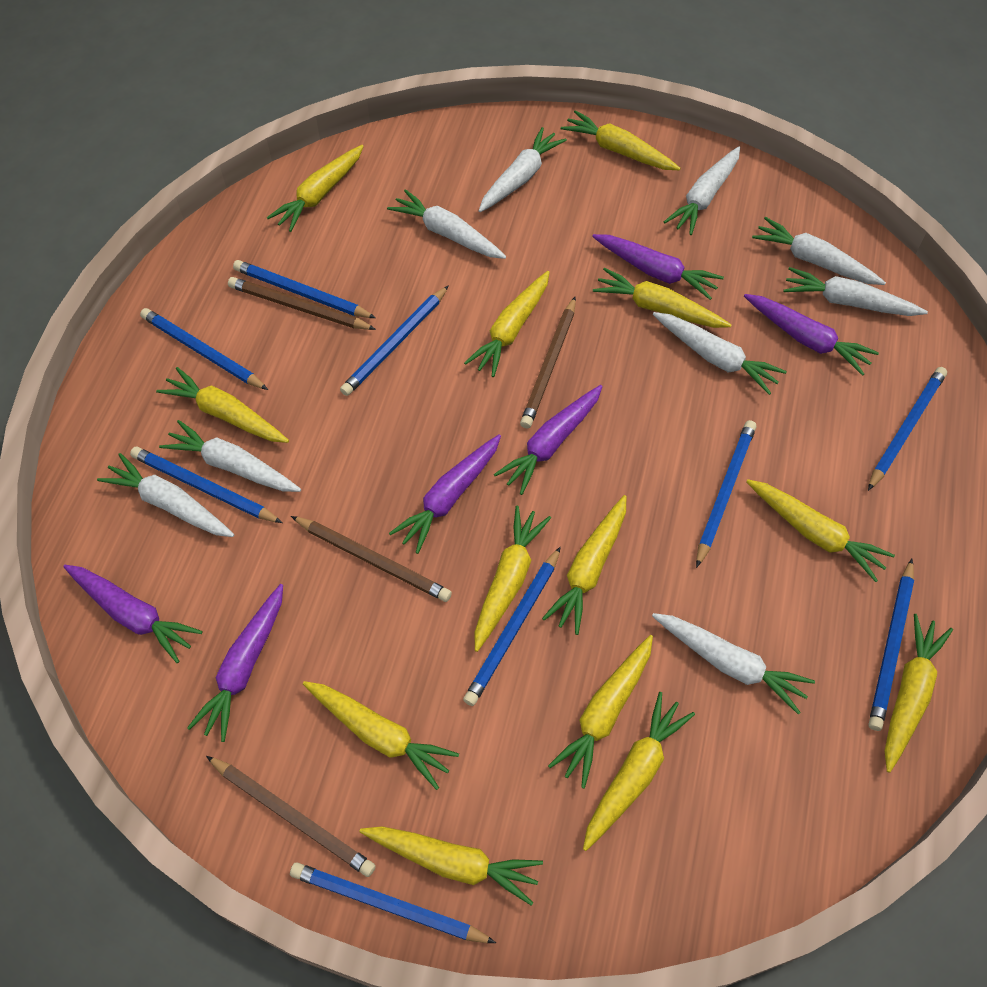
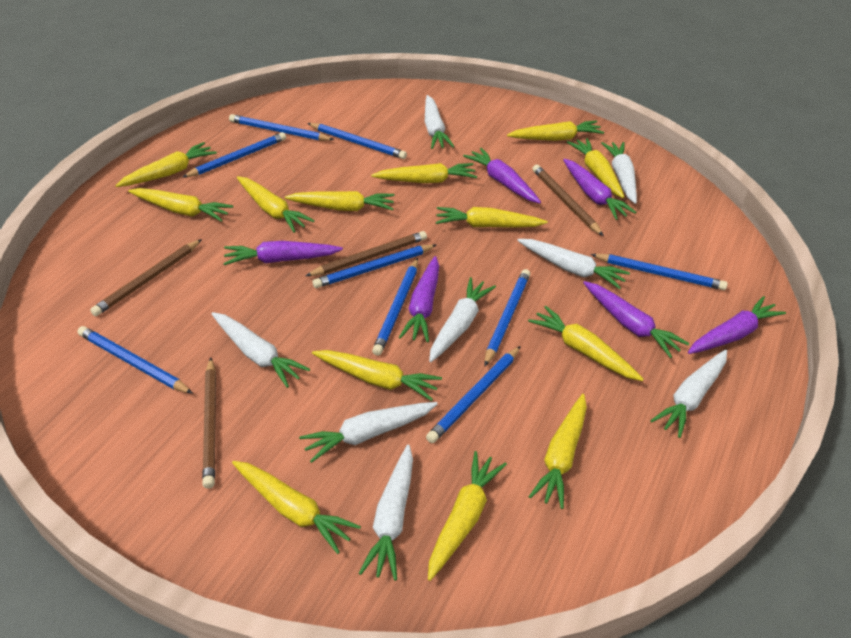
white carrot: 9 -> 8

